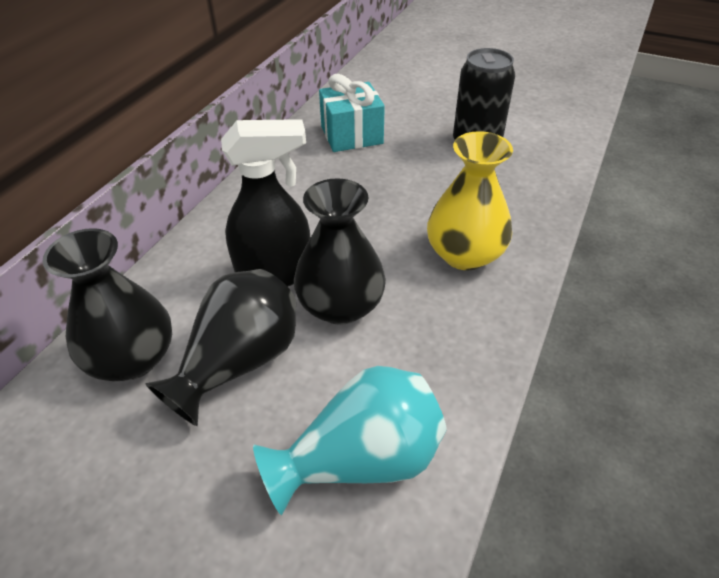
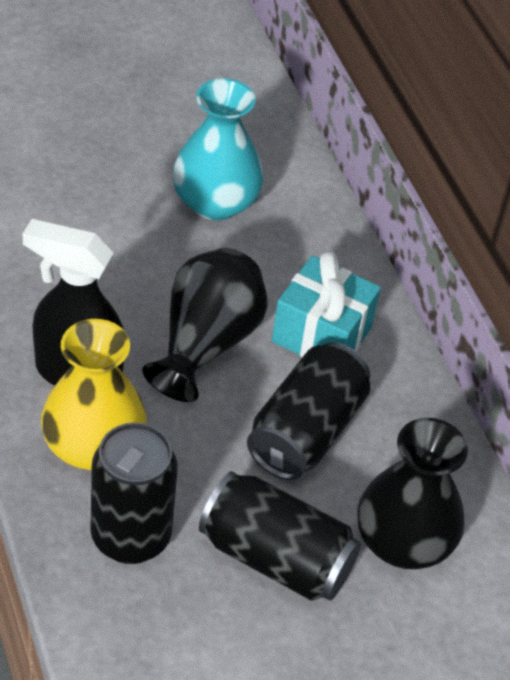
black can: 1 -> 3
black vase: 3 -> 2

